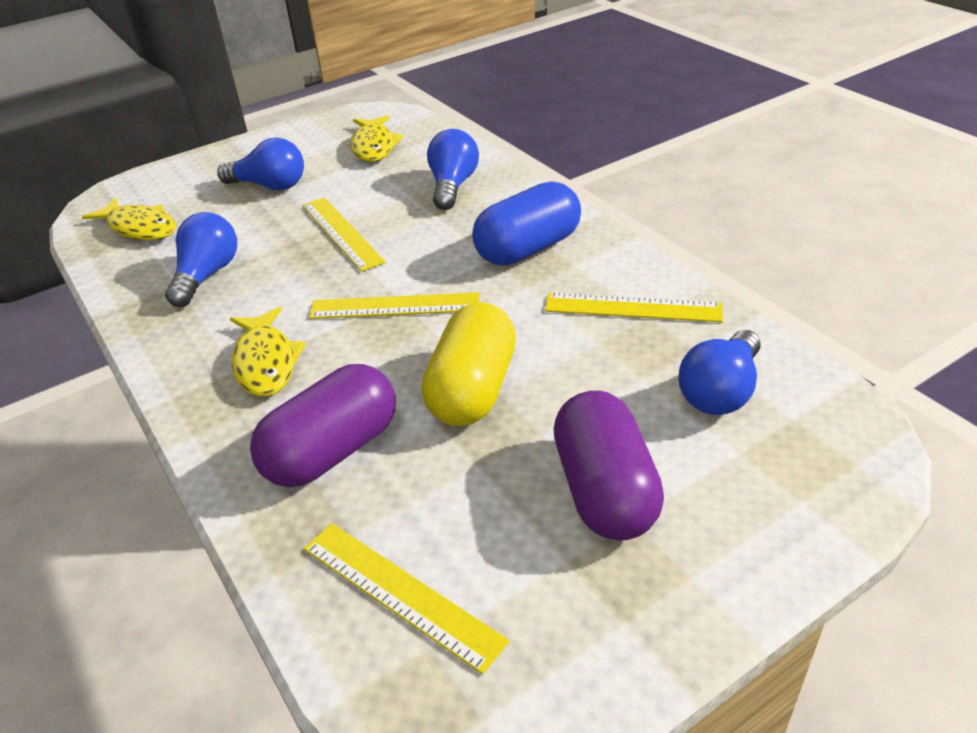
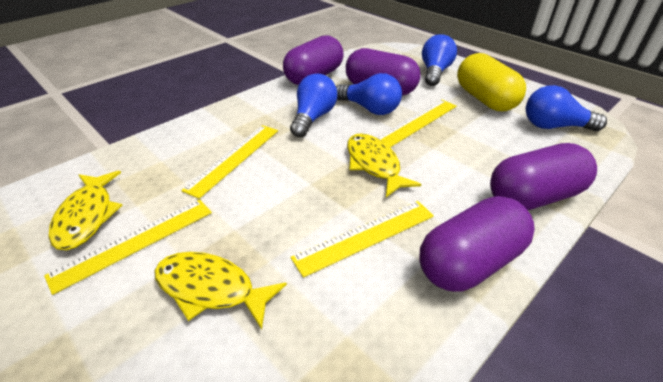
blue capsule: 1 -> 0
purple capsule: 2 -> 4

